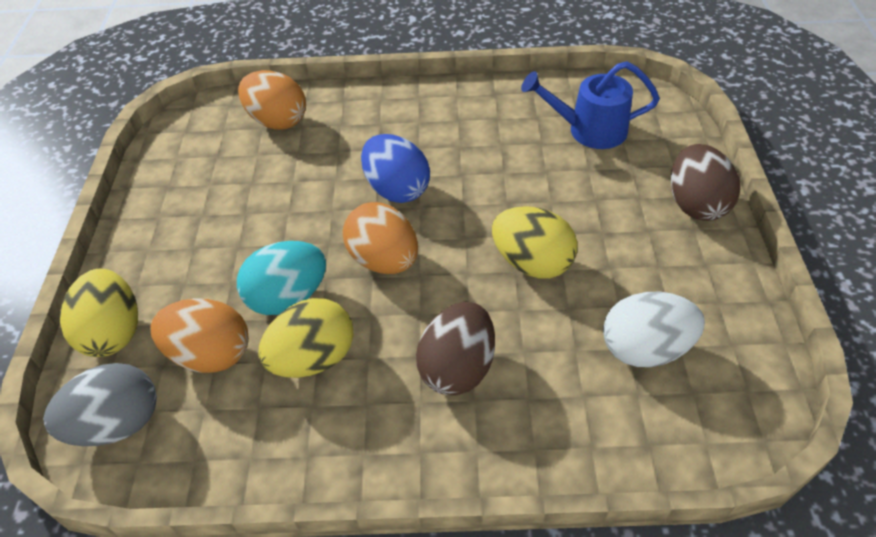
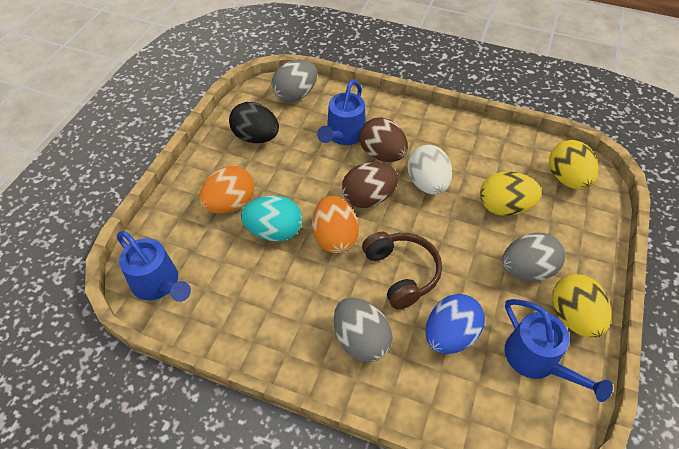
black egg: 0 -> 1
blue watering can: 1 -> 3
brown headphones: 0 -> 1
grey egg: 1 -> 3
orange egg: 3 -> 2

